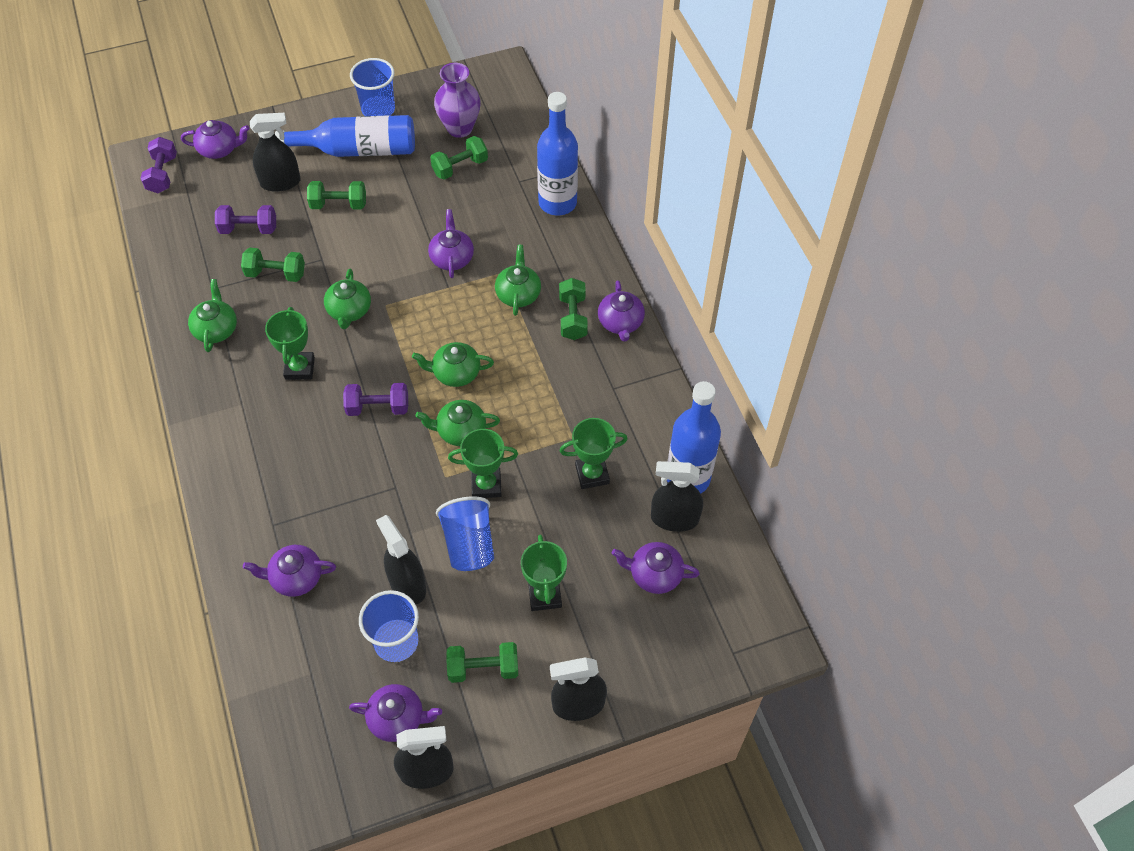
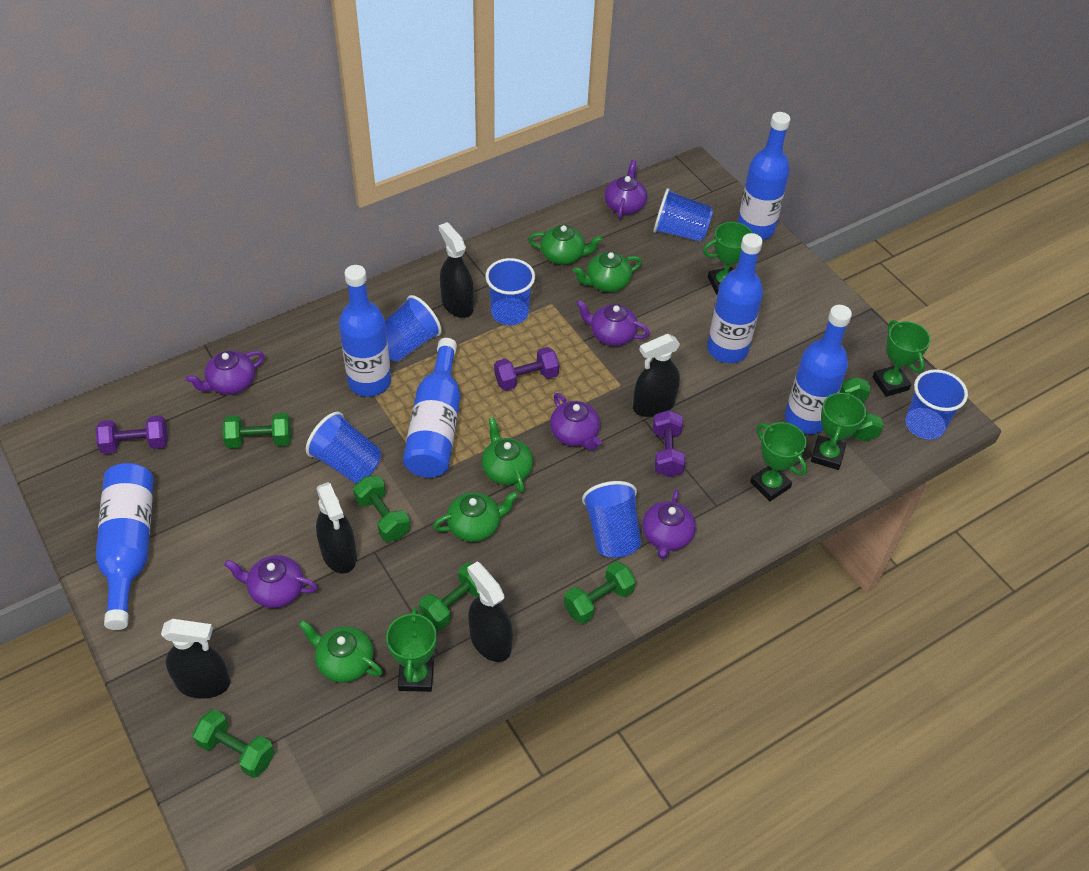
blue bottle: 3 -> 6
blue cup: 3 -> 6
green dumbbell: 5 -> 6
green trophy: 4 -> 5
purple vase: 1 -> 0

